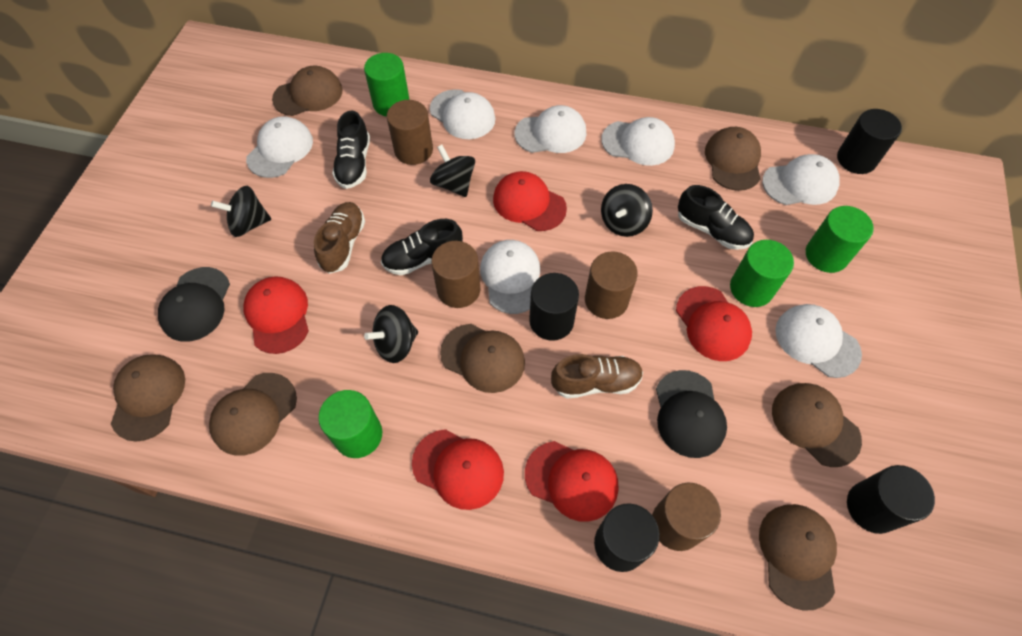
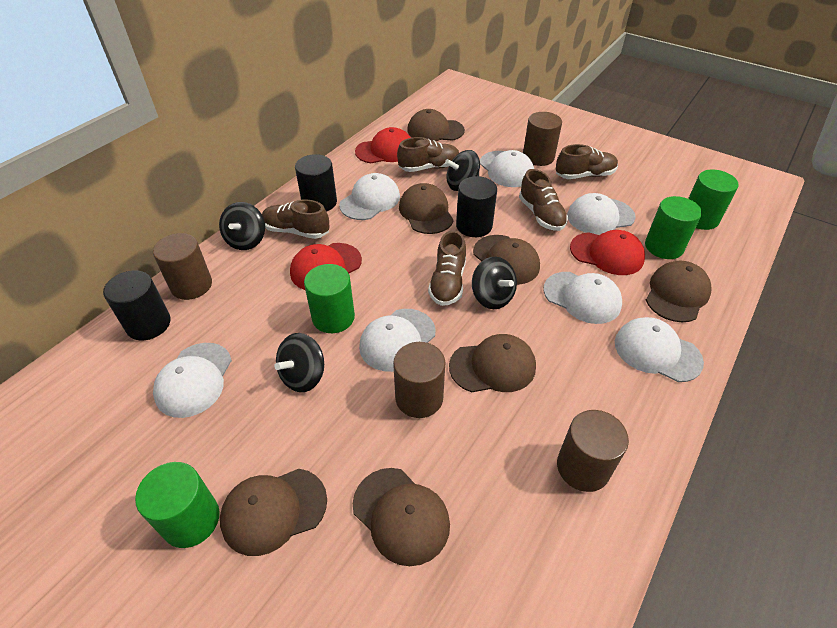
black cap: 2 -> 0
black cylinder: 4 -> 3
black shoe: 3 -> 0
brown shoe: 2 -> 5
red cap: 5 -> 3

